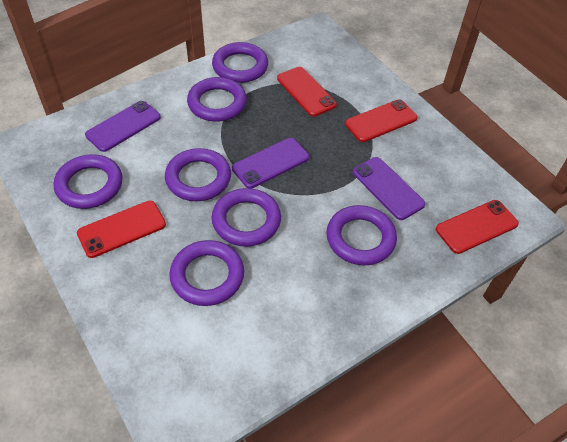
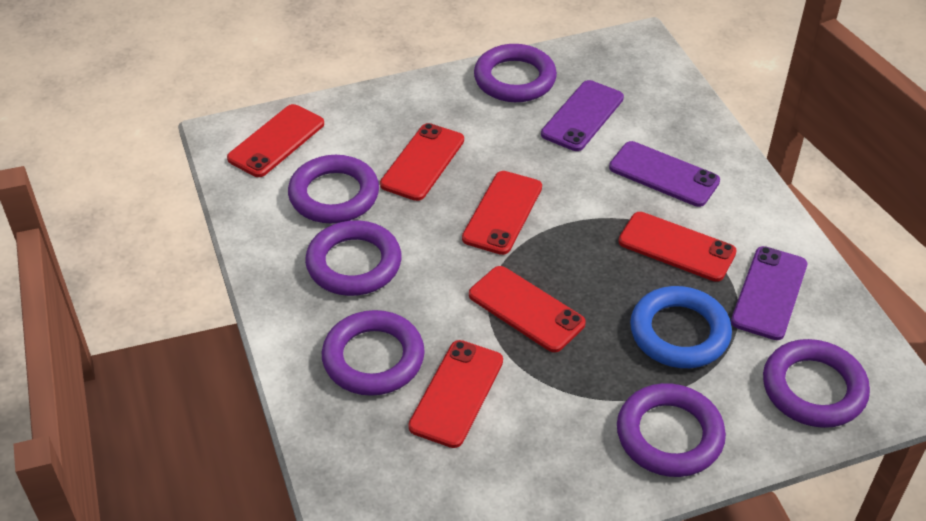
blue ring: 0 -> 1
purple ring: 7 -> 6
red phone: 4 -> 6

